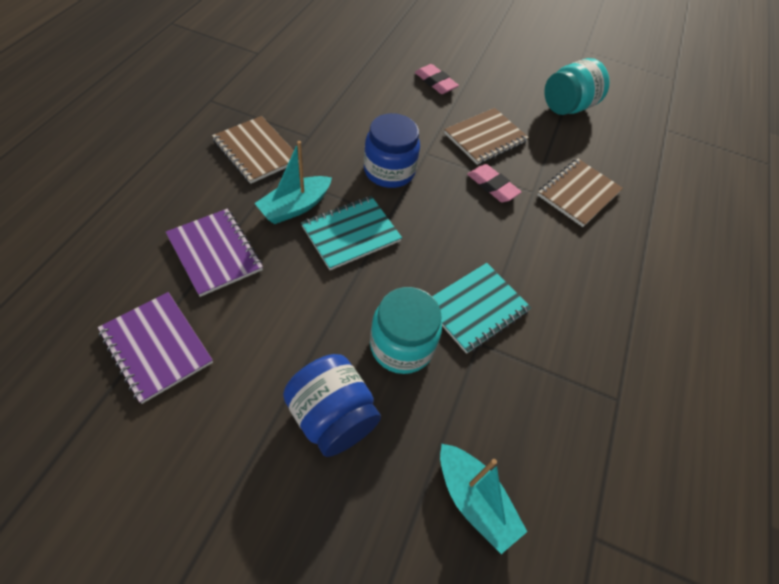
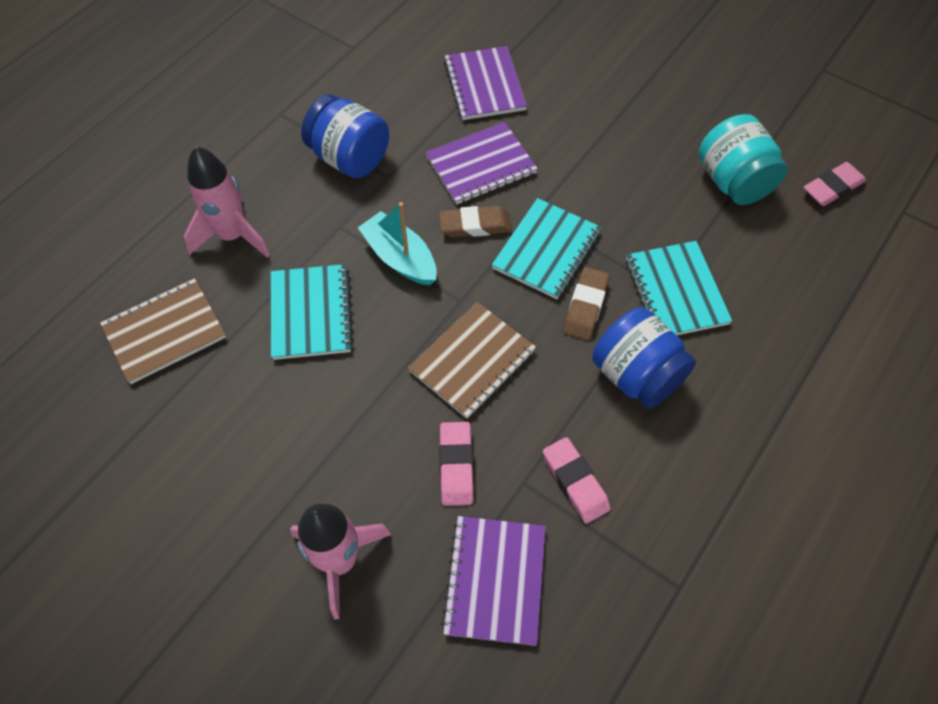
brown eraser: 0 -> 2
brown notebook: 3 -> 2
pink eraser: 2 -> 3
pink rocket: 0 -> 2
purple notebook: 2 -> 3
turquoise boat: 2 -> 1
turquoise jar: 2 -> 1
turquoise notebook: 2 -> 3

